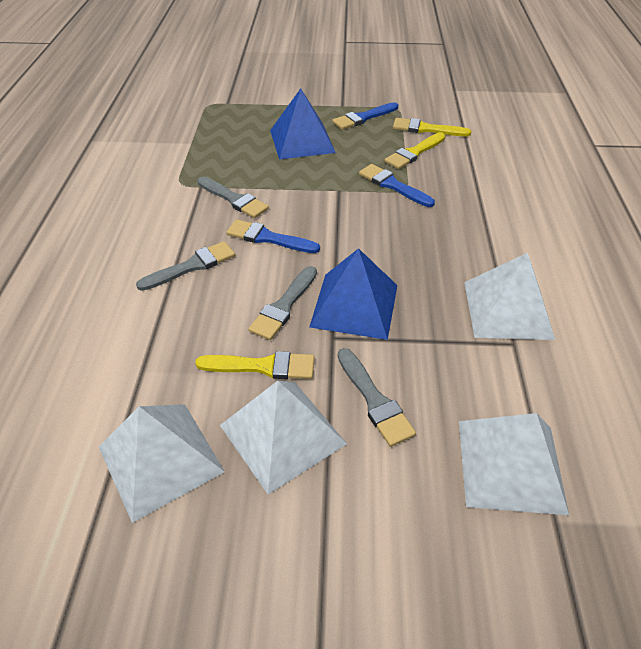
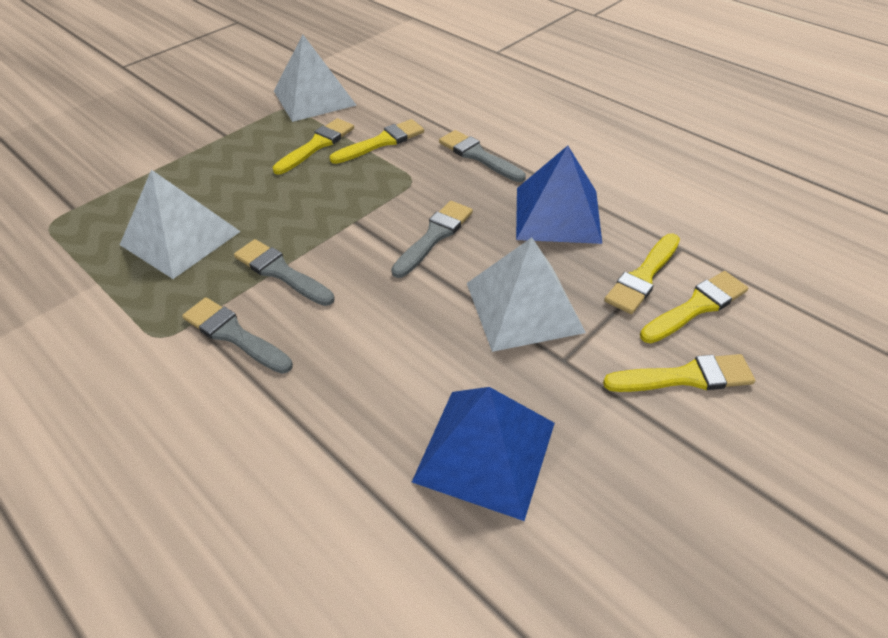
blue brush: 3 -> 0
white pyramid: 4 -> 3
yellow brush: 3 -> 5

